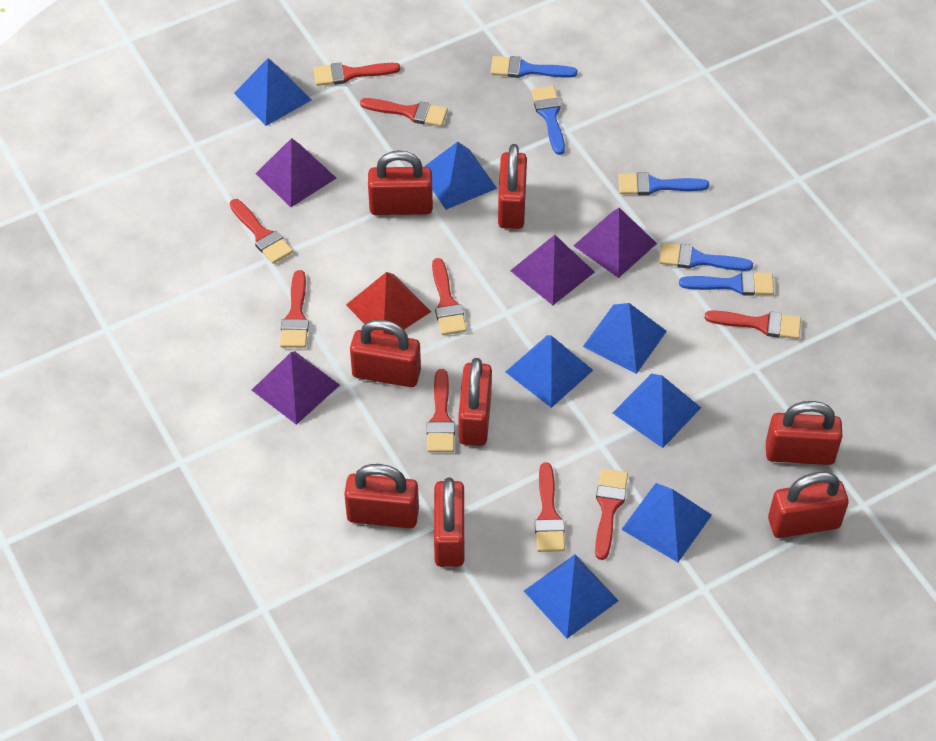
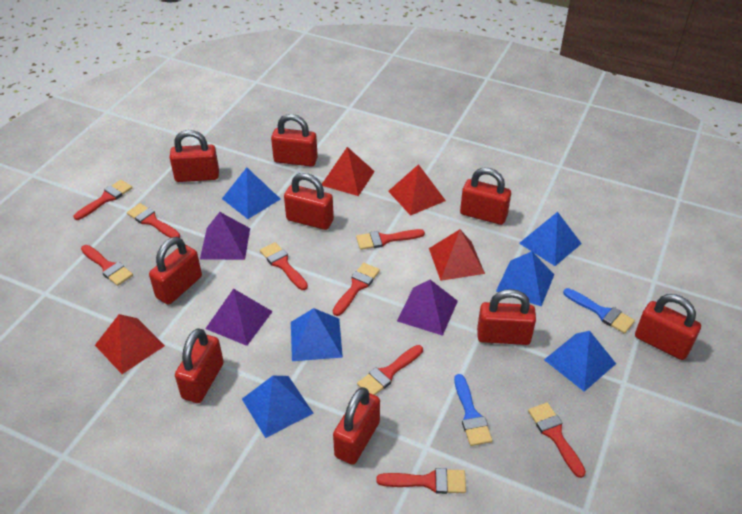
blue brush: 5 -> 2
blue pyramid: 7 -> 6
purple pyramid: 4 -> 3
red padlock: 8 -> 9
red pyramid: 1 -> 4

